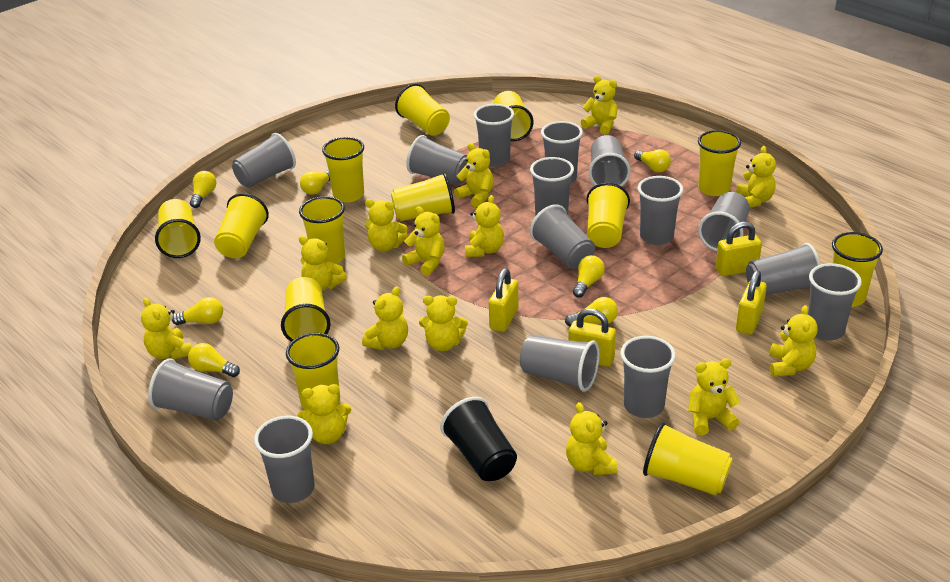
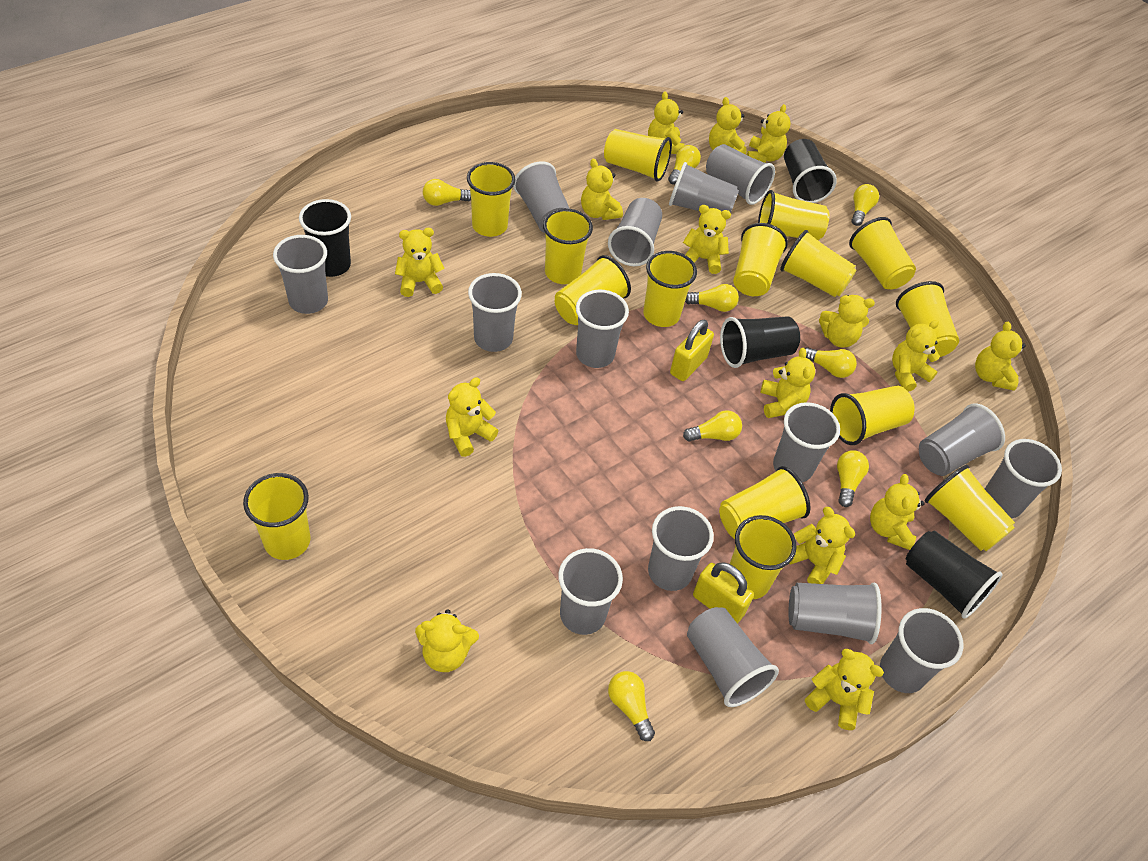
black cup: 1 -> 4
yellow cup: 13 -> 15
yellow light bulb: 7 -> 8
yellow padlock: 4 -> 2
yellow teddy bear: 14 -> 15

